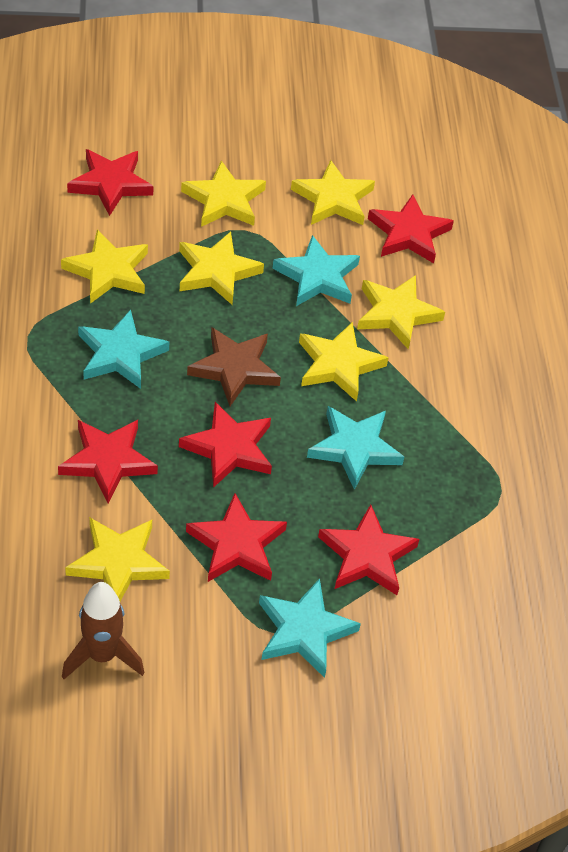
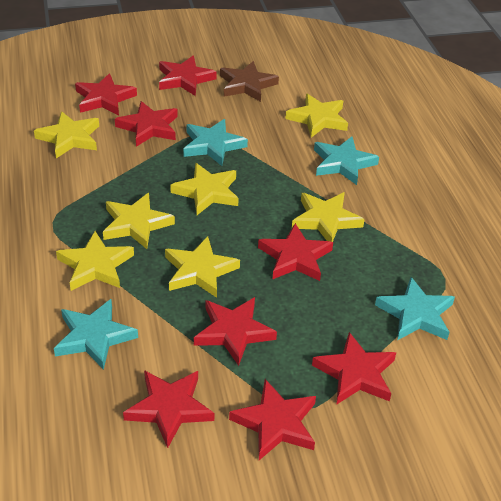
brown rocket: 1 -> 0
red star: 6 -> 8

